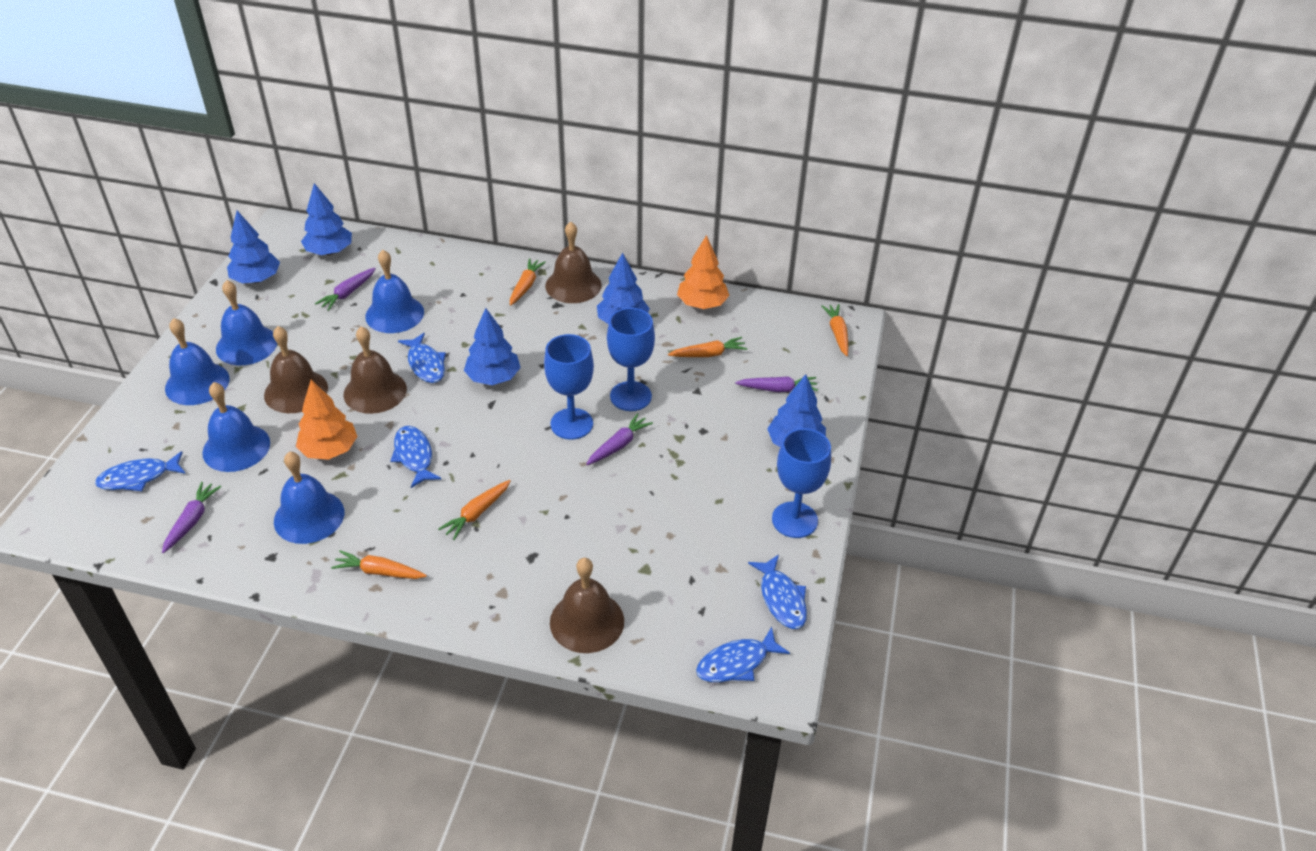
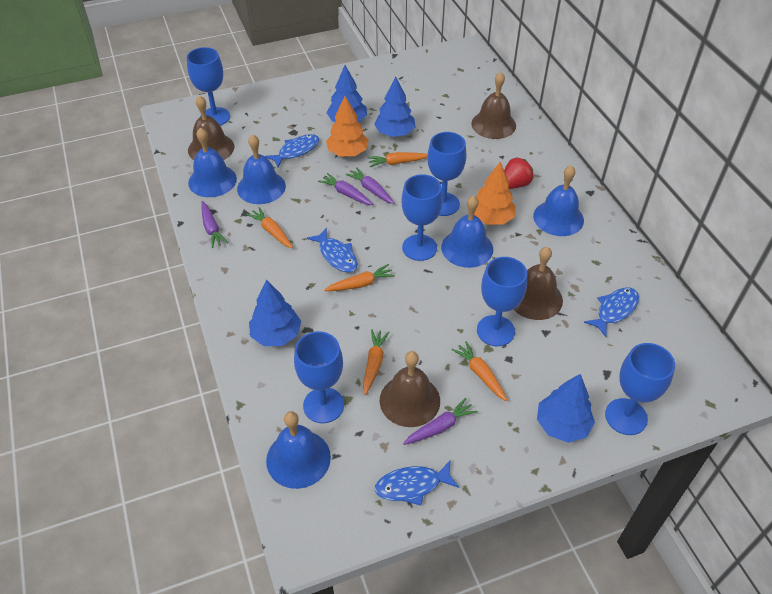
blue fish: 5 -> 4
blue goblet: 3 -> 6
blue tree: 5 -> 4
red strawberry: 0 -> 1

